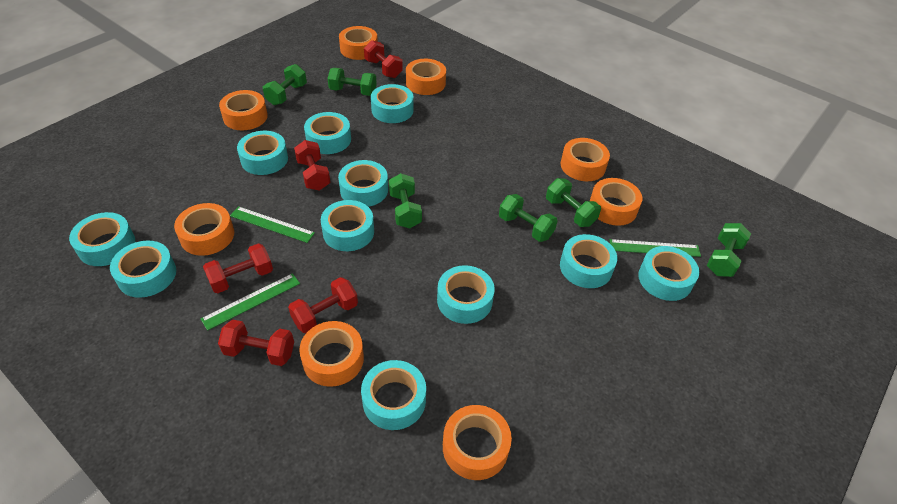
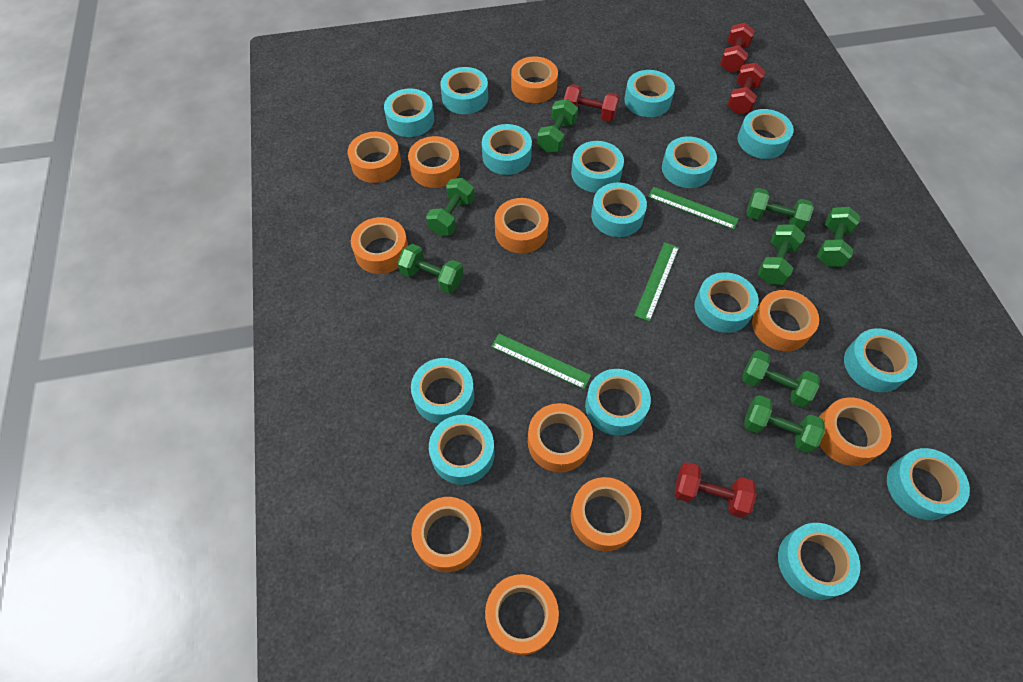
green dumbbell: 6 -> 8
orange tape: 8 -> 11
red dumbbell: 5 -> 4
turquoise tape: 11 -> 15

